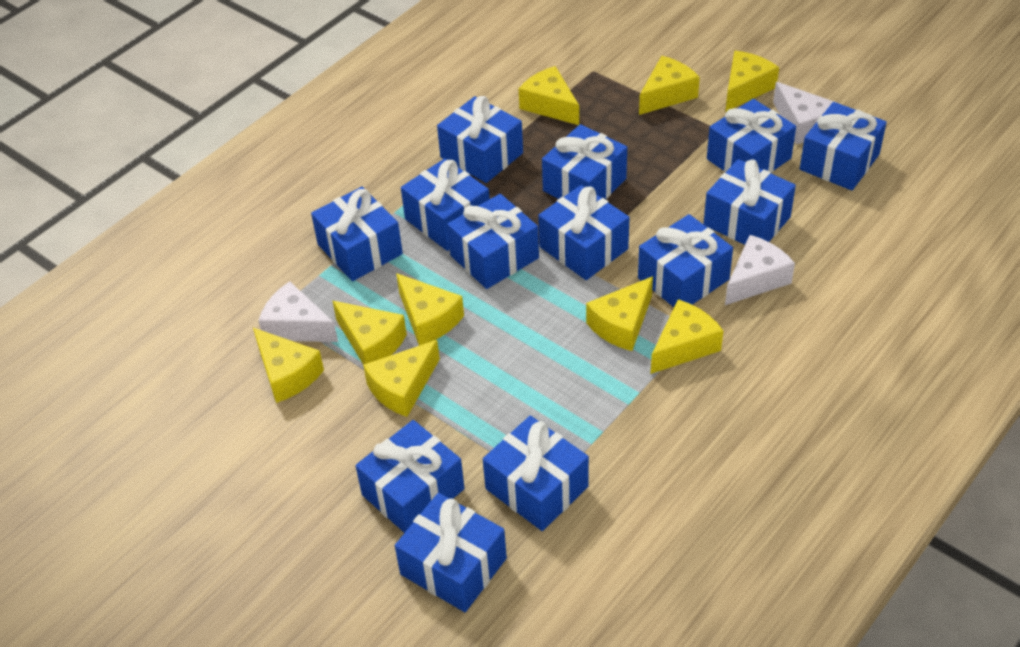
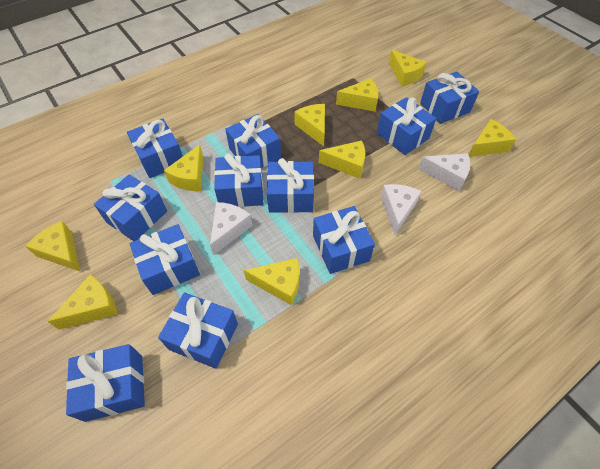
blue gift: 13 -> 11

